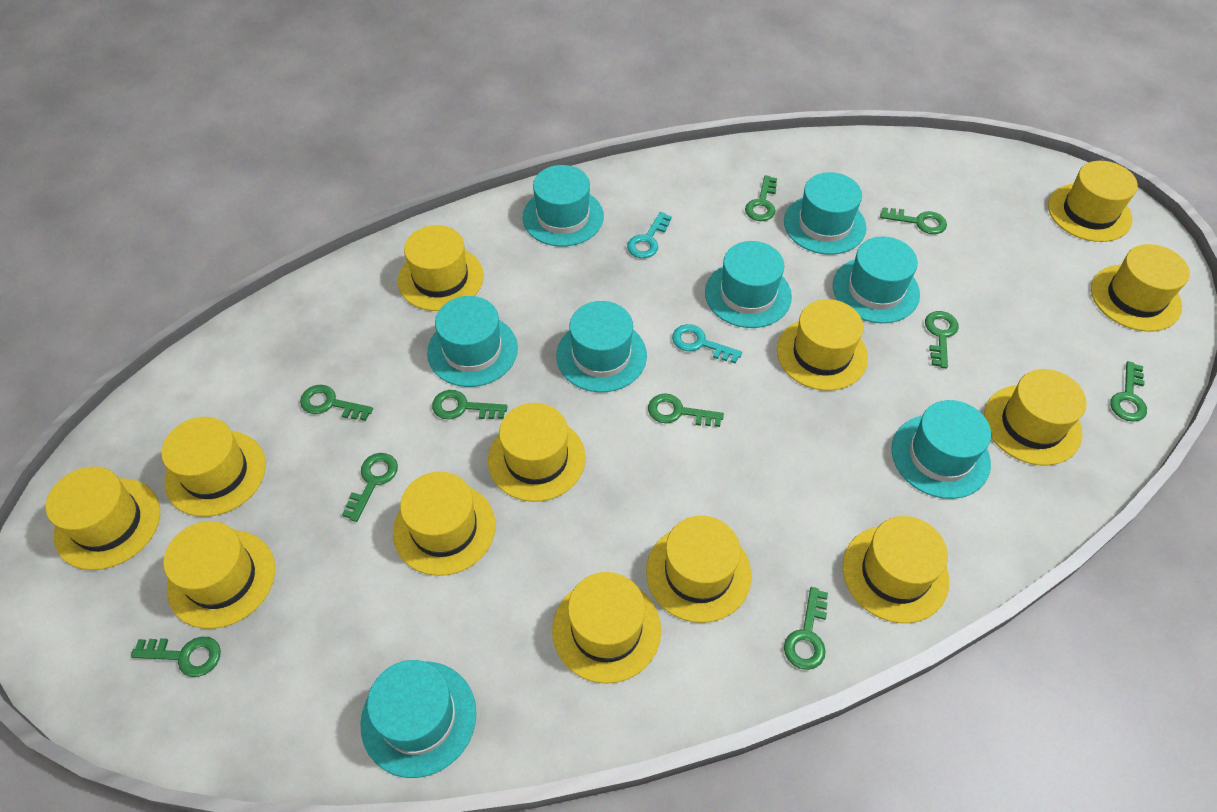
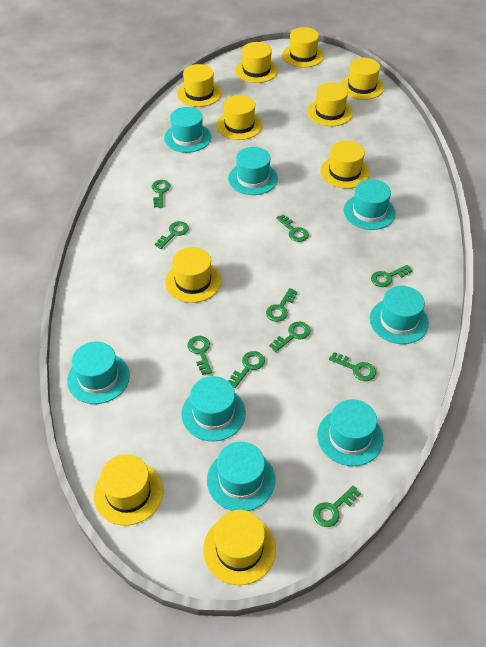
turquoise key: 2 -> 0
yellow hat: 13 -> 10

